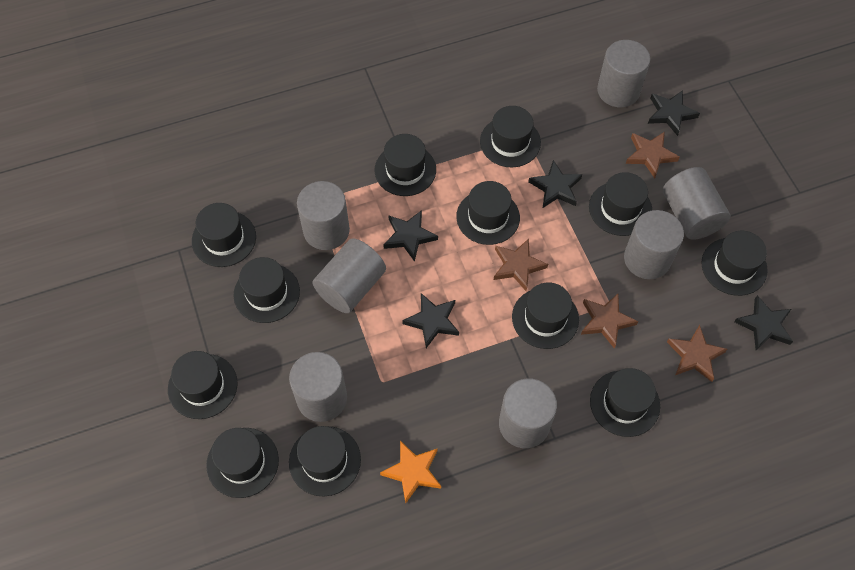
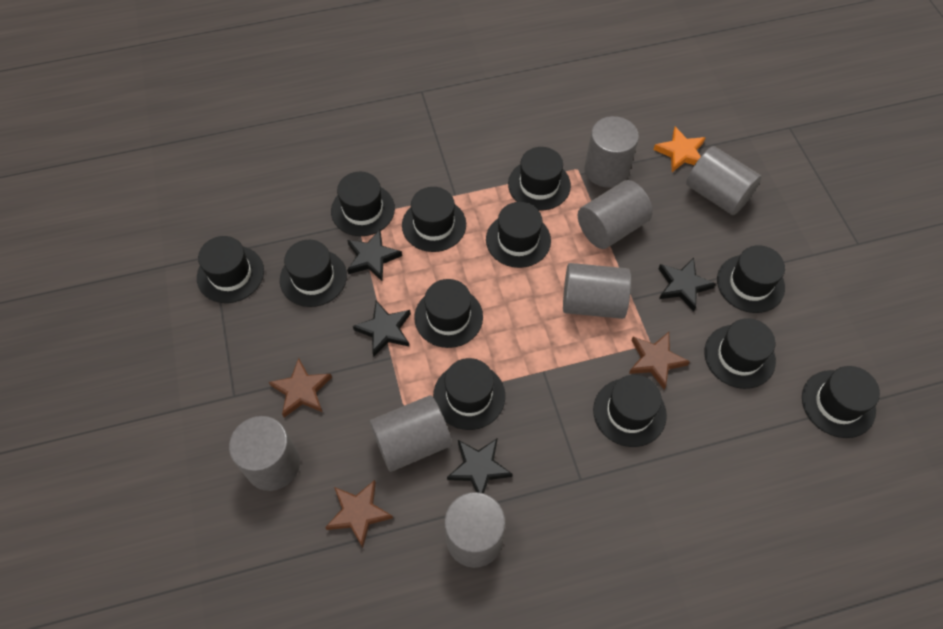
black star: 5 -> 4
brown star: 4 -> 3

